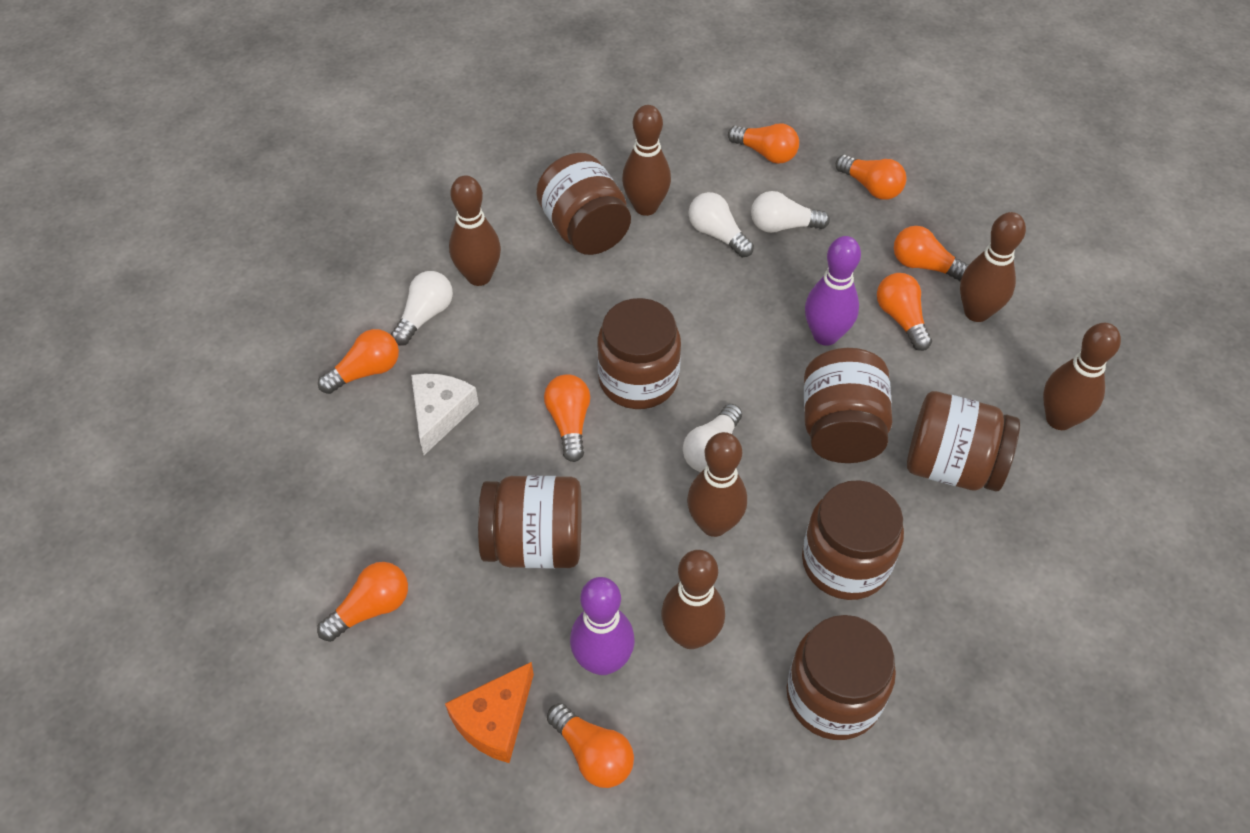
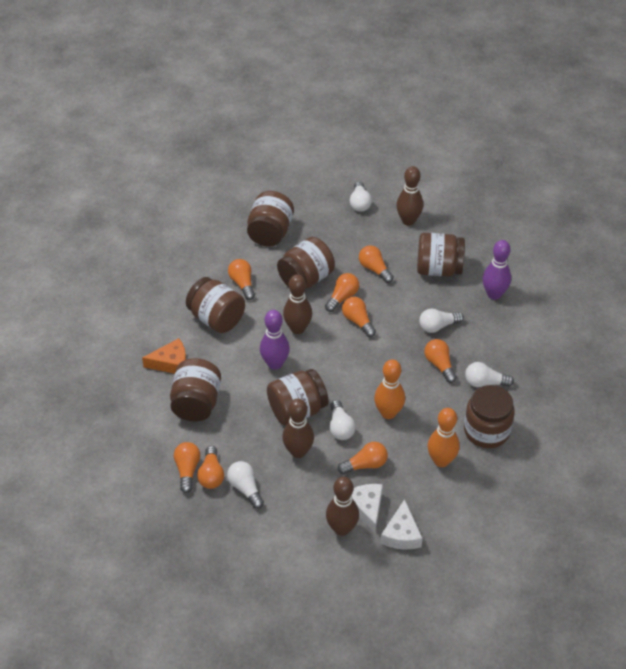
brown bowling pin: 6 -> 4
orange bowling pin: 0 -> 2
white cheese: 1 -> 2
white light bulb: 4 -> 5

